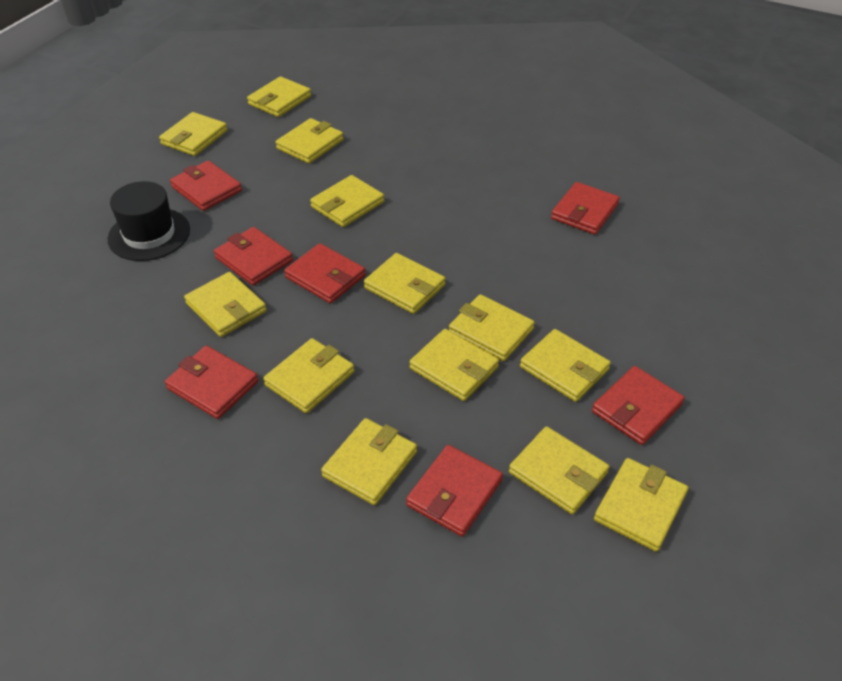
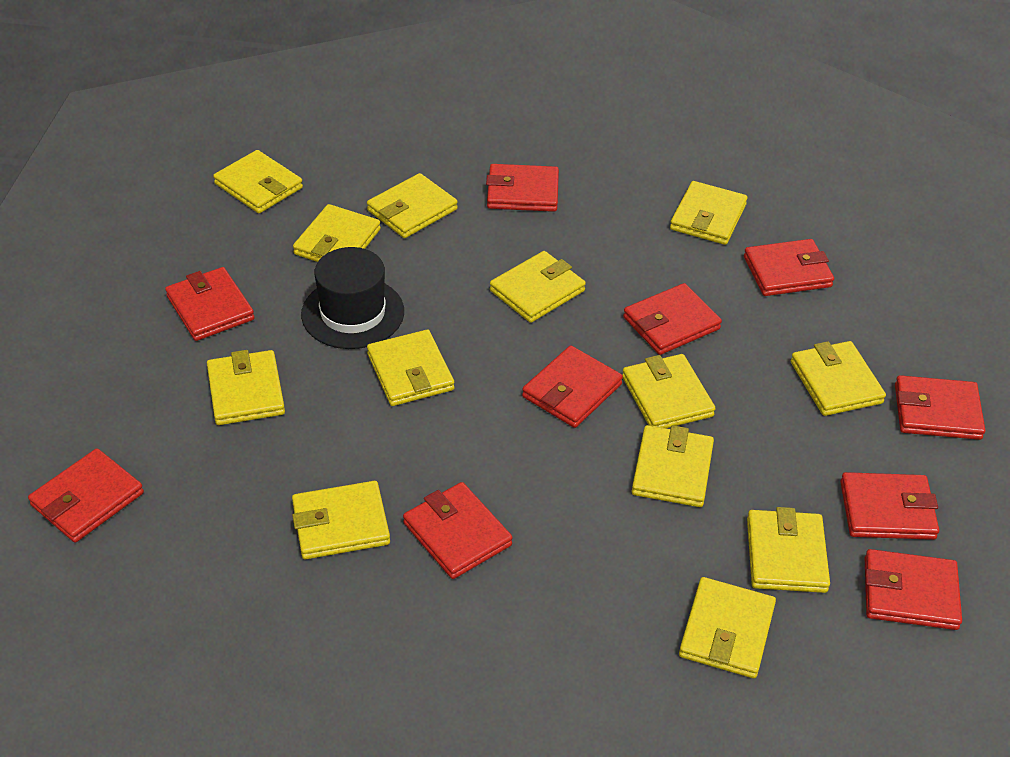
red wallet: 7 -> 10

